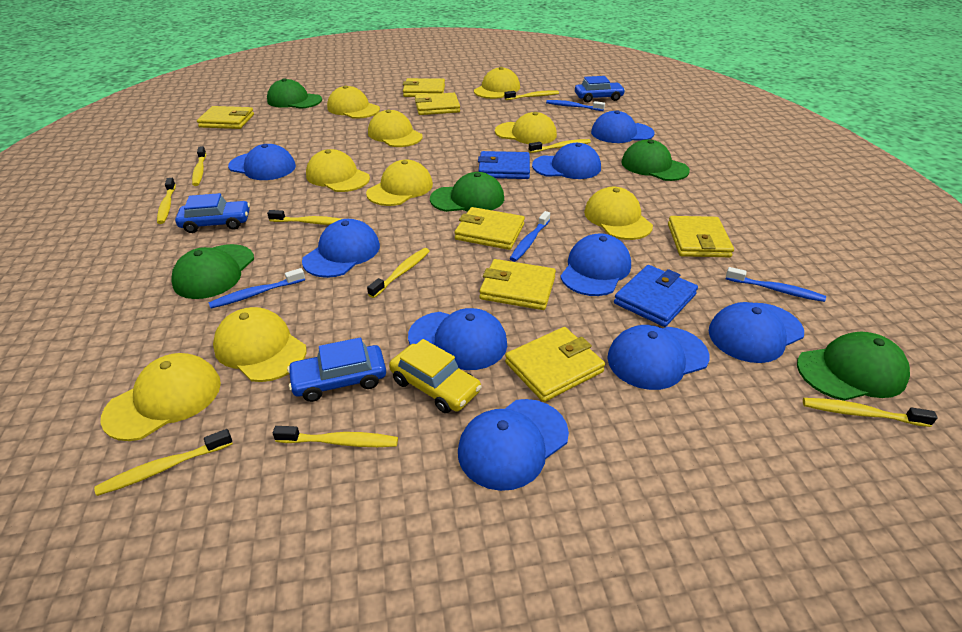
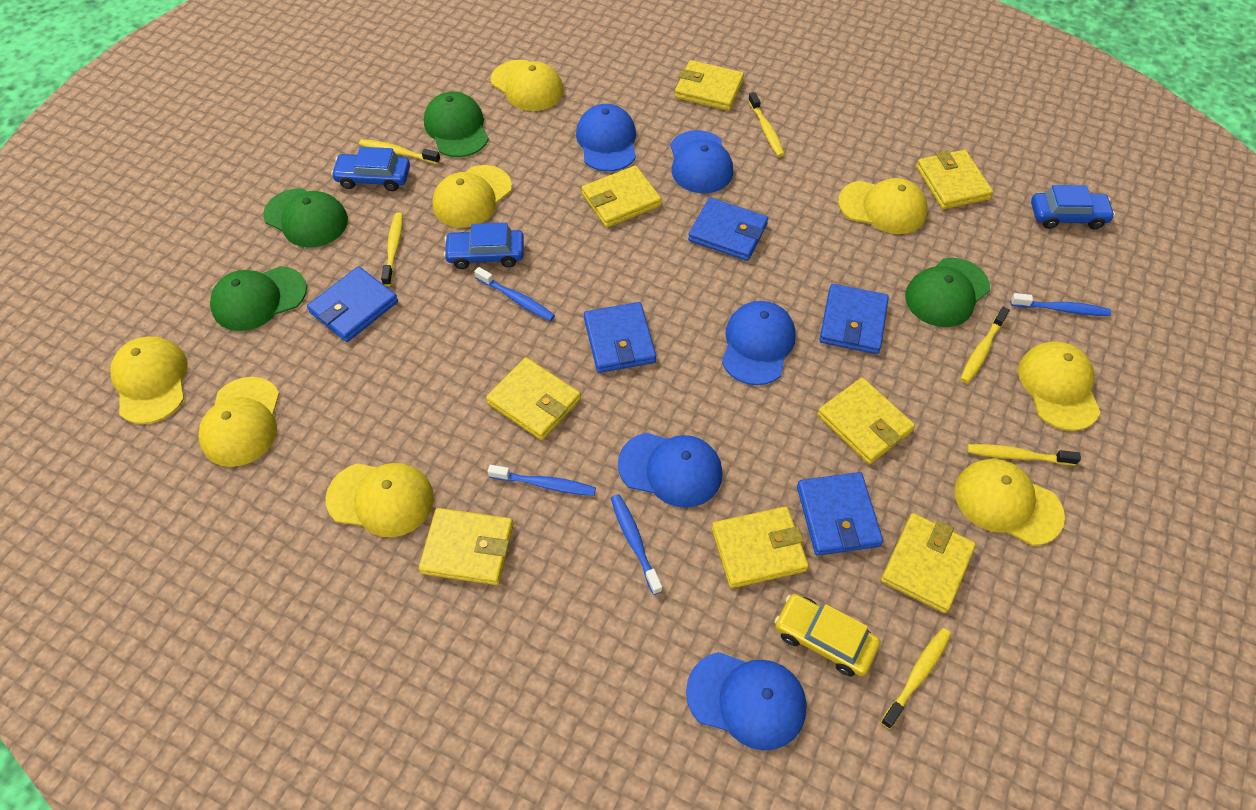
blue cap: 9 -> 5
blue wallet: 2 -> 5
green cap: 5 -> 4
yellow cap: 9 -> 8
yellow toothbrush: 9 -> 6
yellow wallet: 7 -> 8

